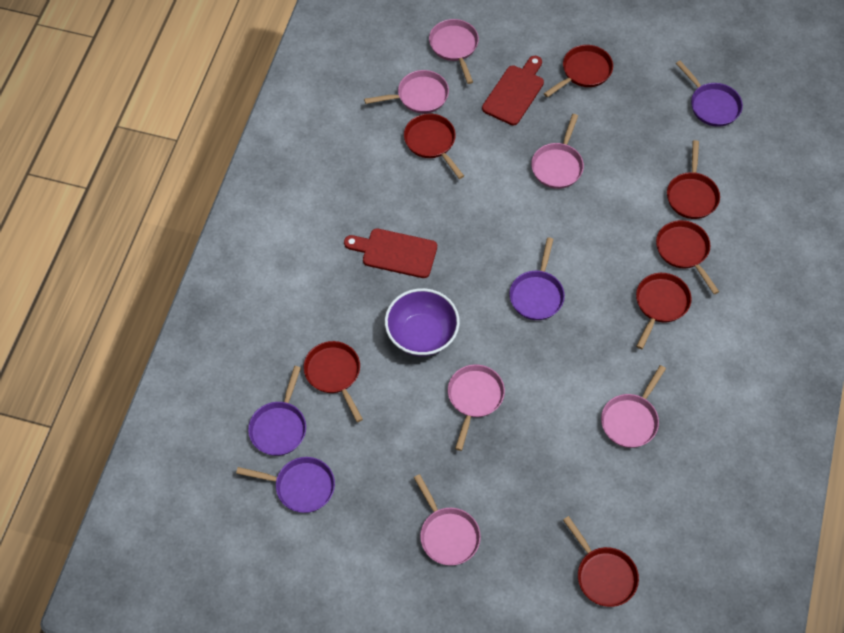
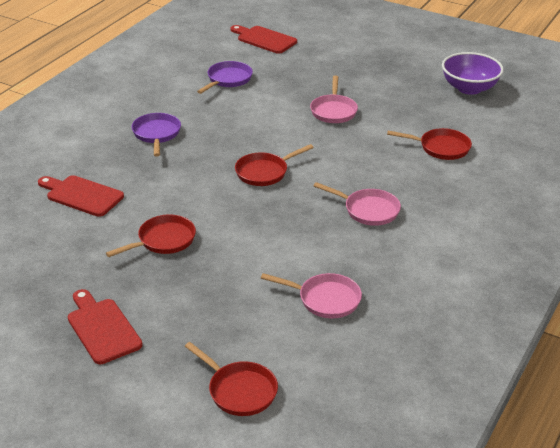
pink pan: 6 -> 3
purple pan: 4 -> 2
red cutting board: 2 -> 3
red pan: 7 -> 4

